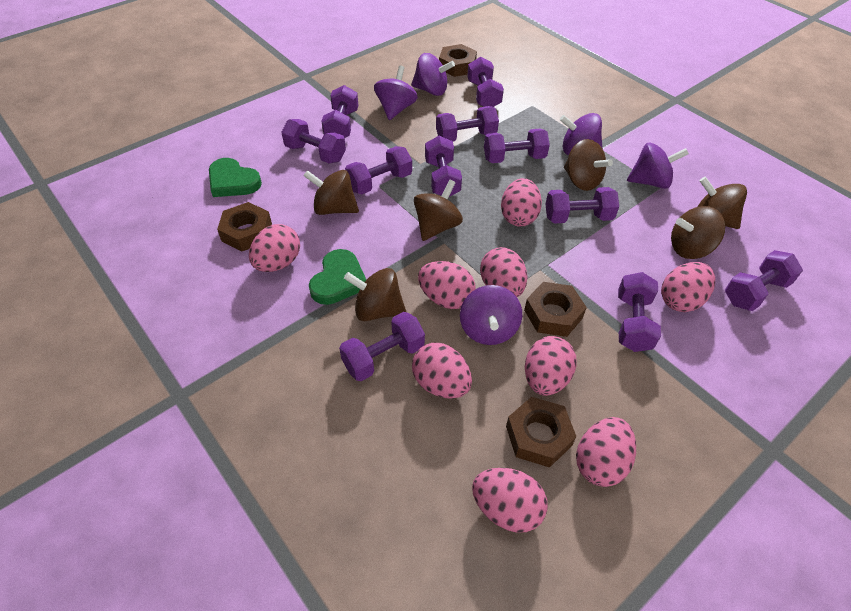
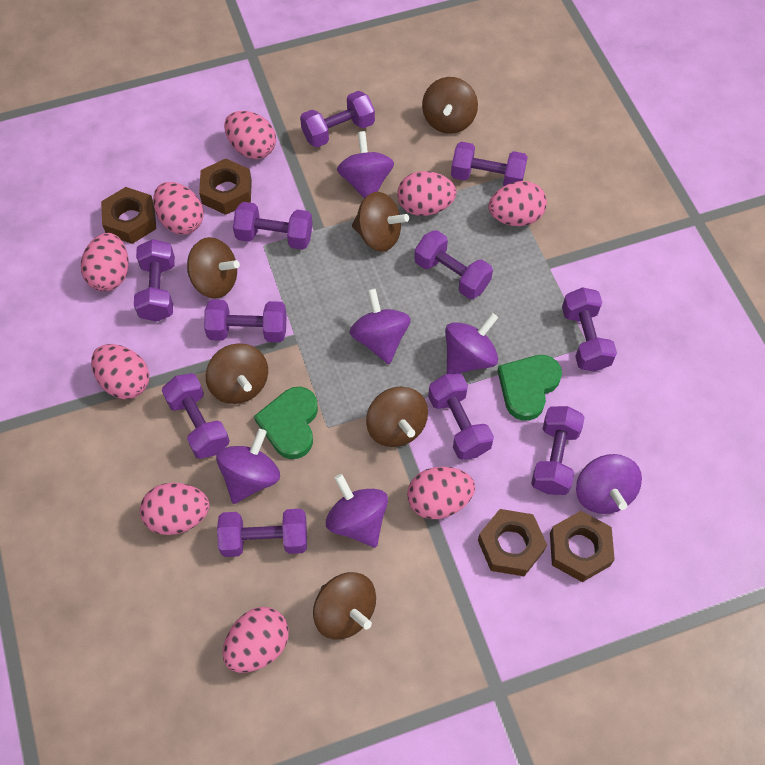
purple spinning top: 5 -> 6

